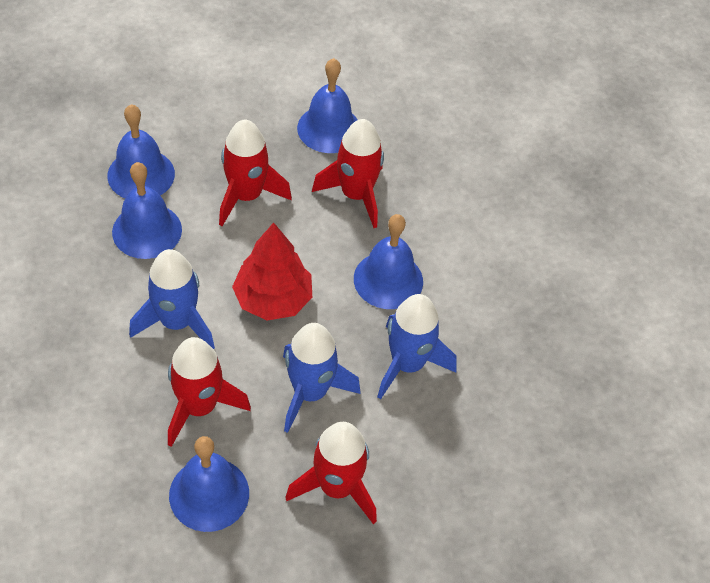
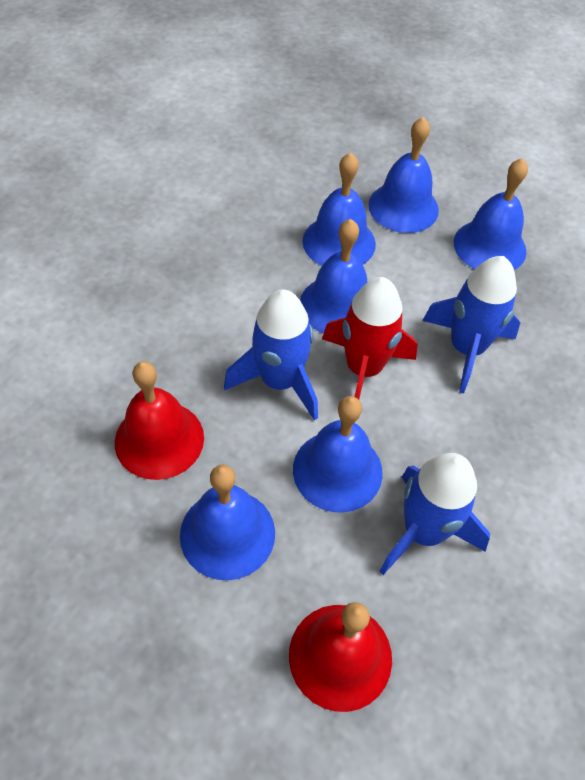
blue bell: 5 -> 6
red bell: 0 -> 2
red rocket: 4 -> 1
red tree: 1 -> 0

